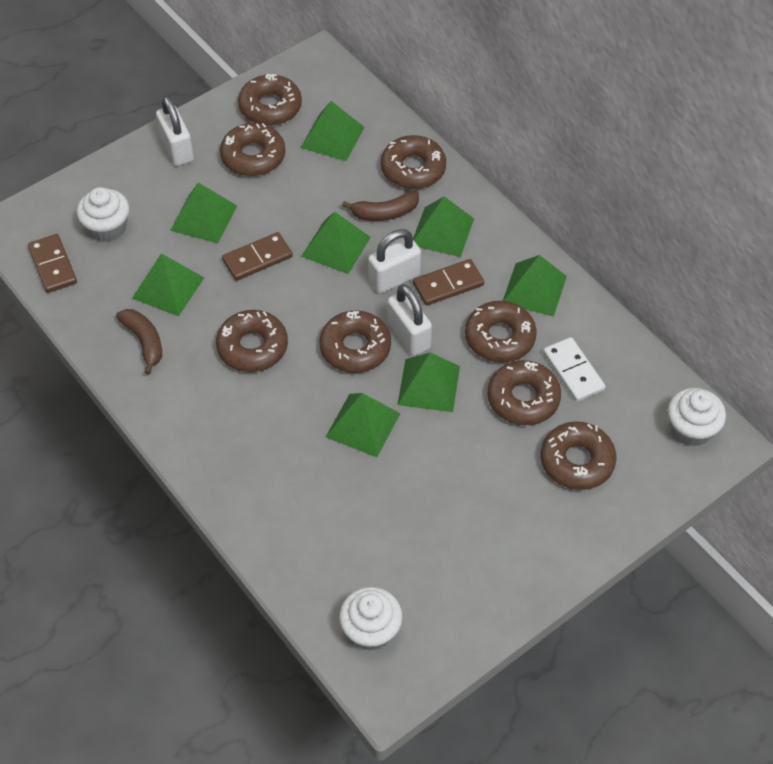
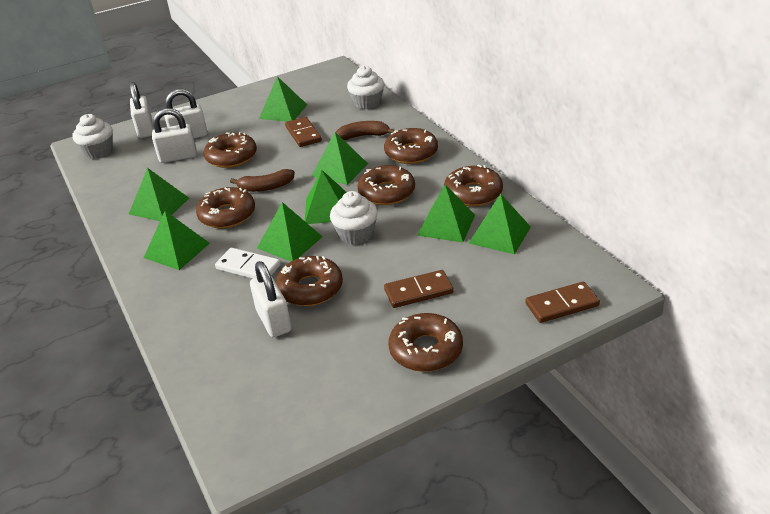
brown donut: 8 -> 7
white padlock: 3 -> 4

